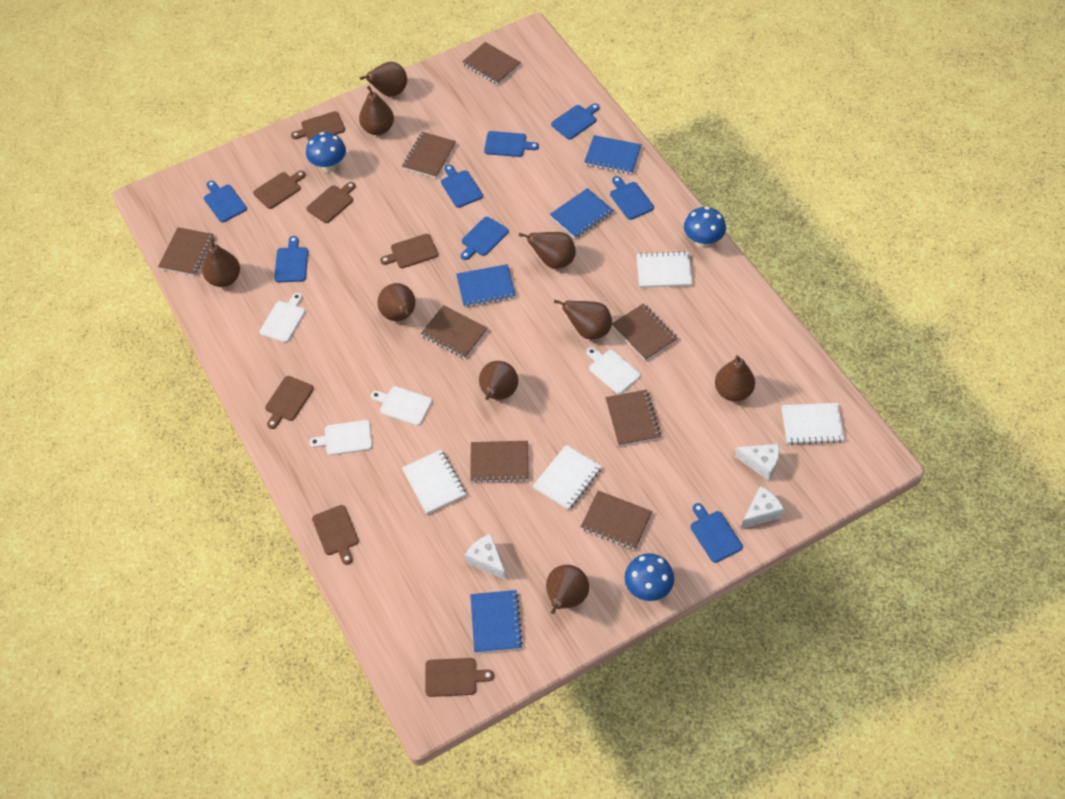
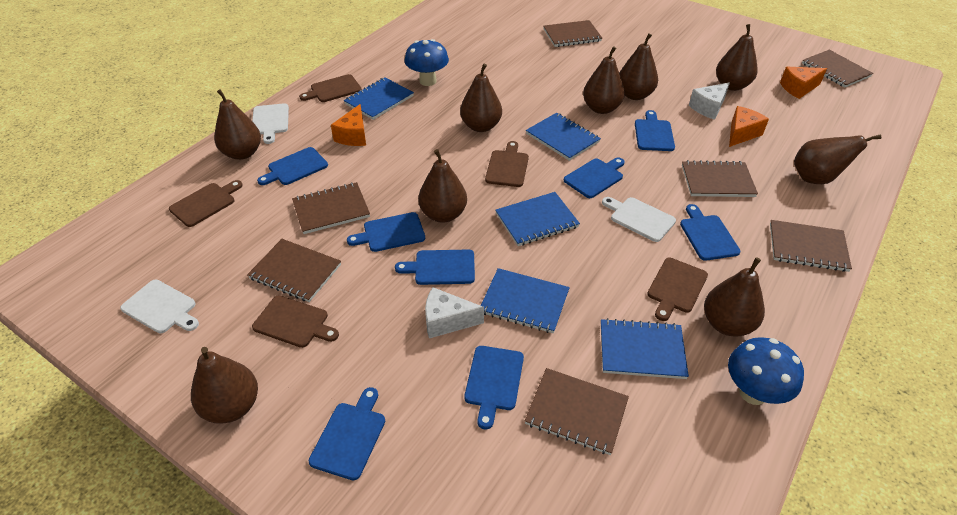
blue mushroom: 3 -> 2
blue notebook: 4 -> 5
brown cutting board: 7 -> 5
brown notebook: 8 -> 7
orange cheese: 0 -> 3
white cheese: 3 -> 2
white cutting board: 4 -> 3
white notebook: 4 -> 0

